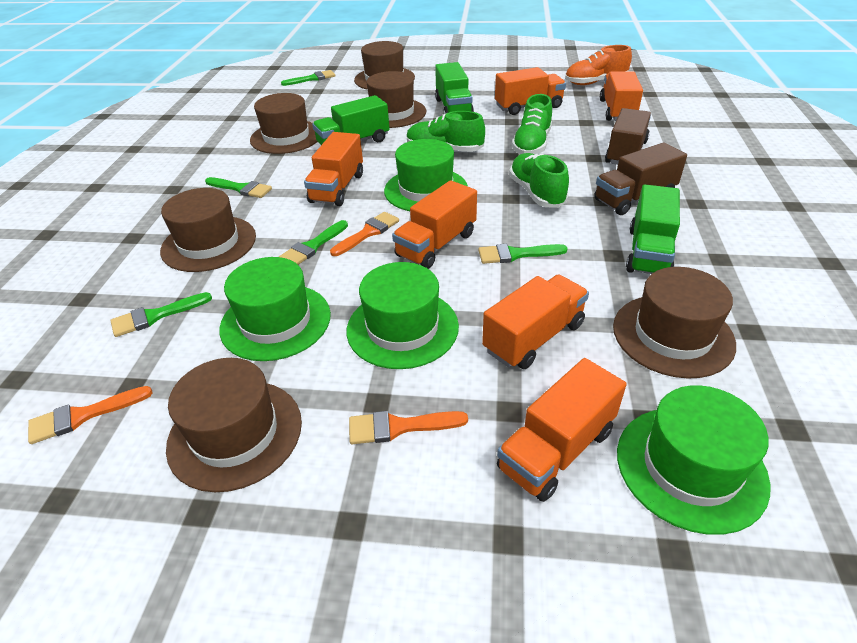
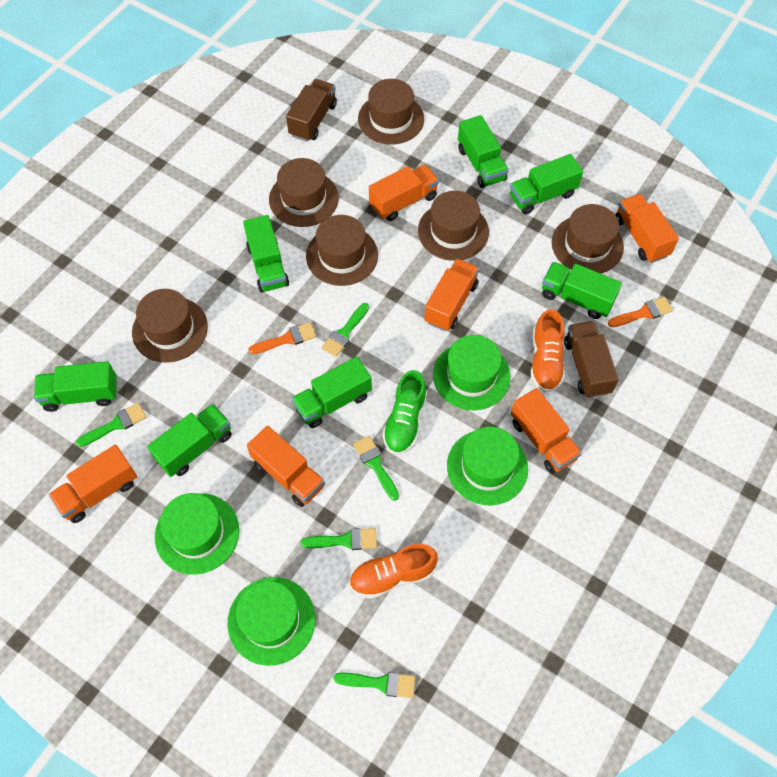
green shoe: 3 -> 1
green truck: 3 -> 7
orange brush: 3 -> 2
orange shoe: 1 -> 2

